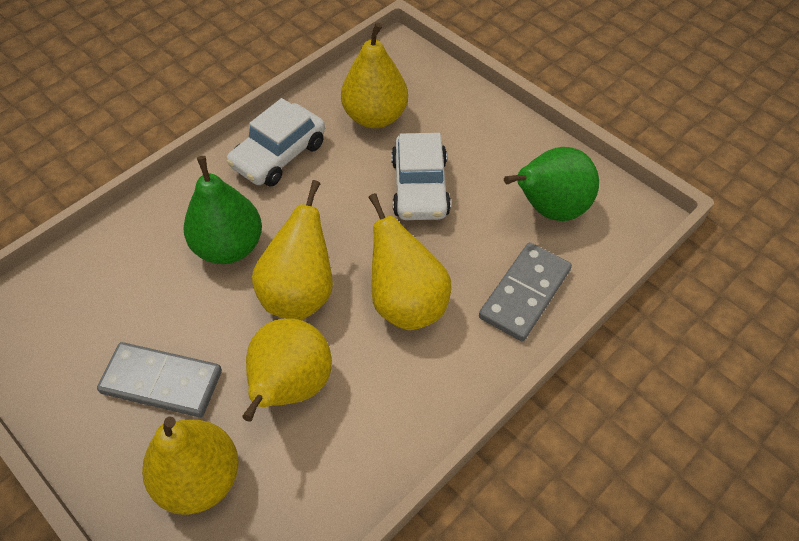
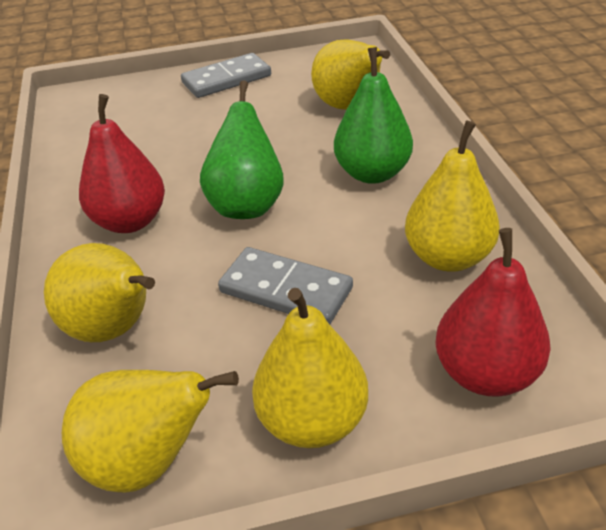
red pear: 0 -> 2
white car: 2 -> 0

